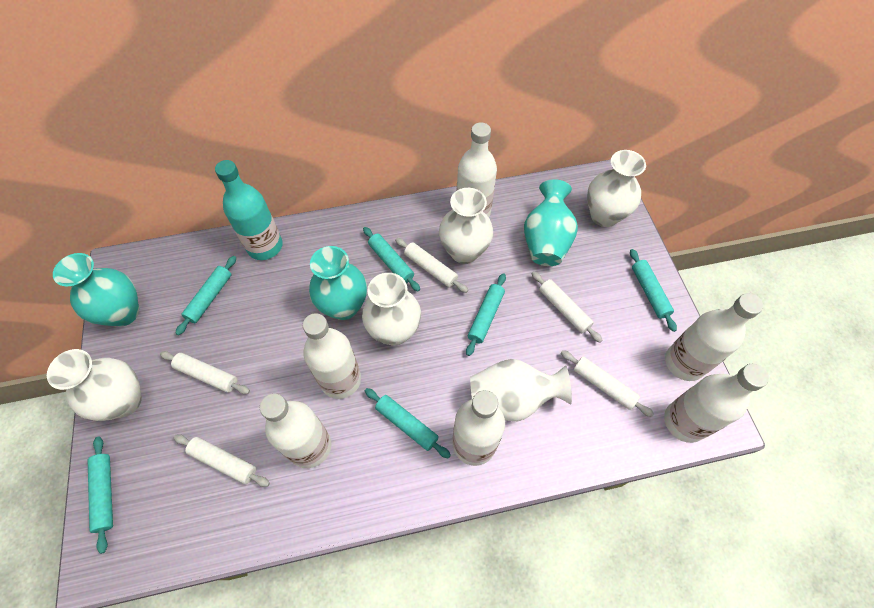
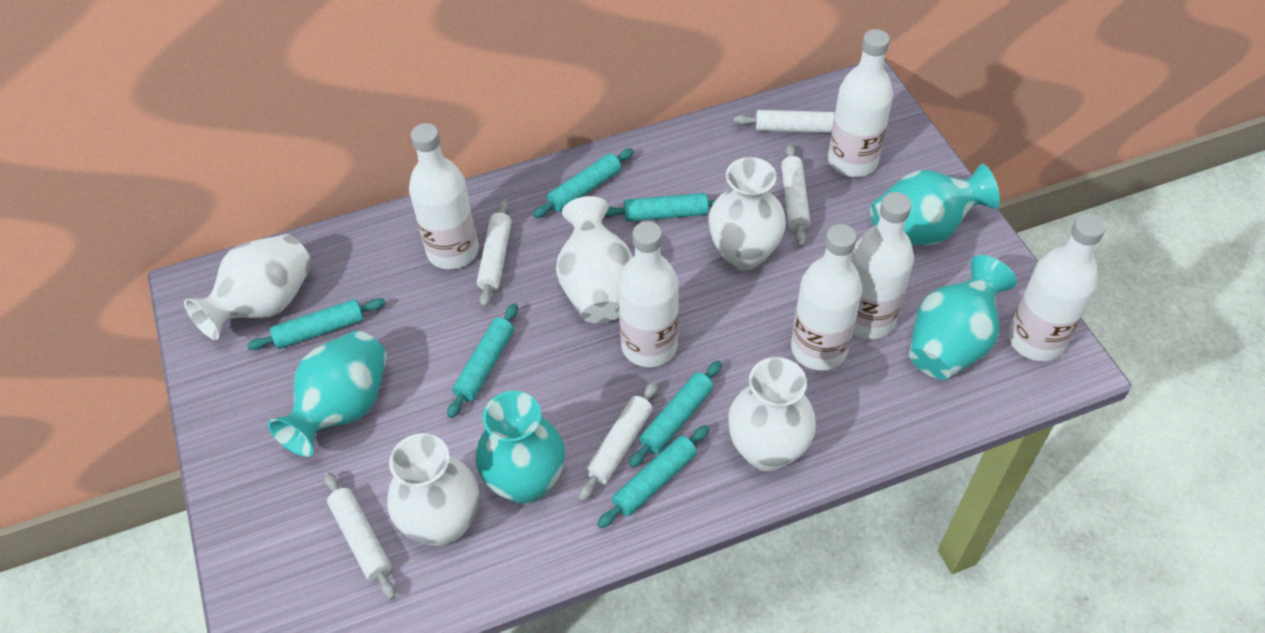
turquoise bottle: 1 -> 0
turquoise vase: 3 -> 4

